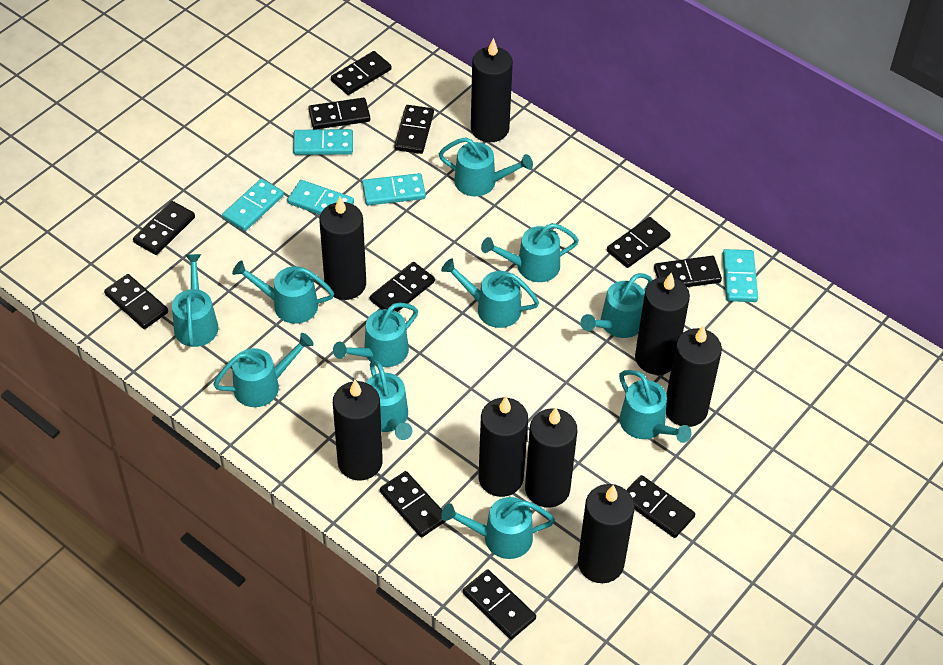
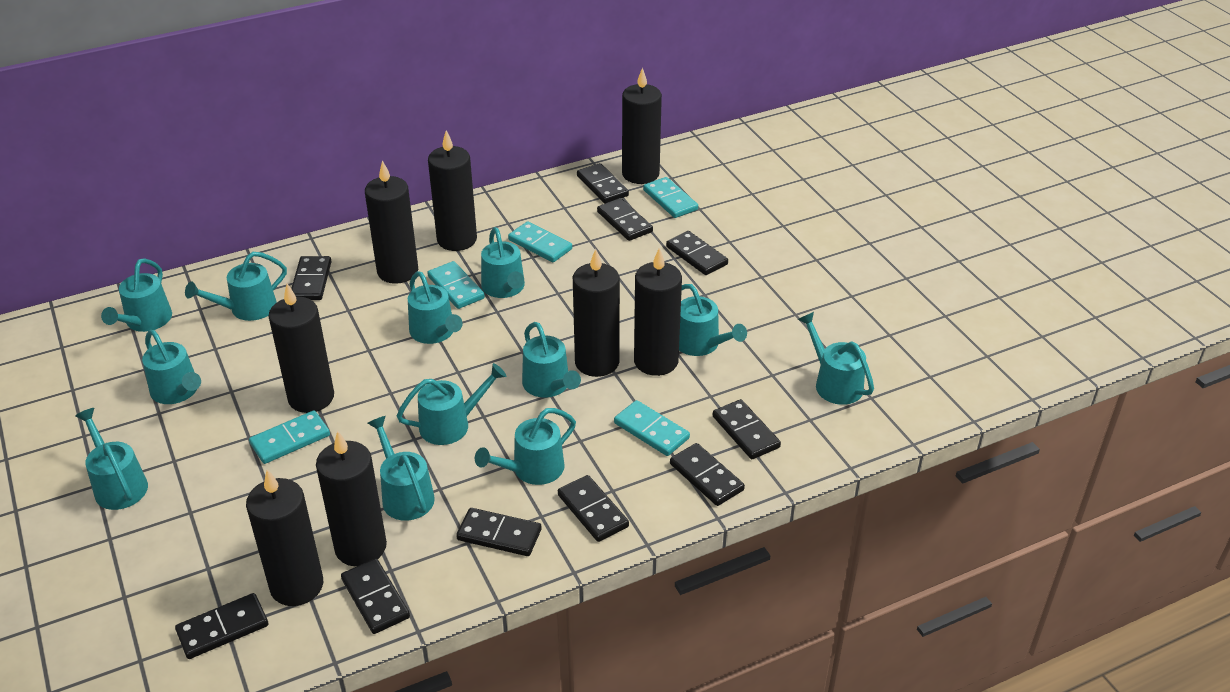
black domino: 11 -> 10
turquoise watering can: 11 -> 12

